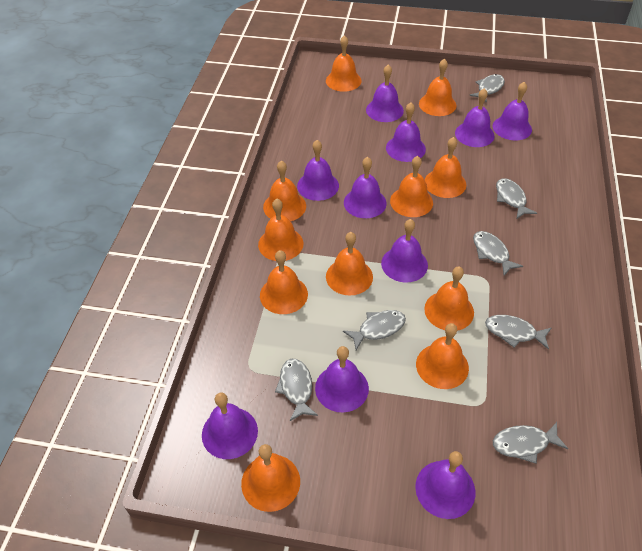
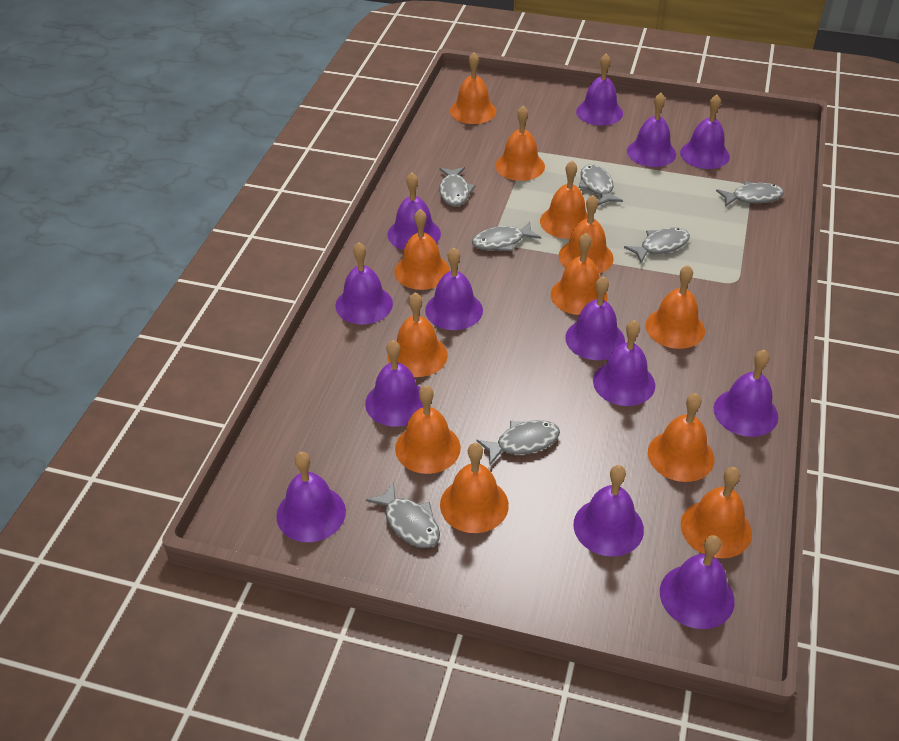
orange bell: 11 -> 12
purple bell: 10 -> 13

